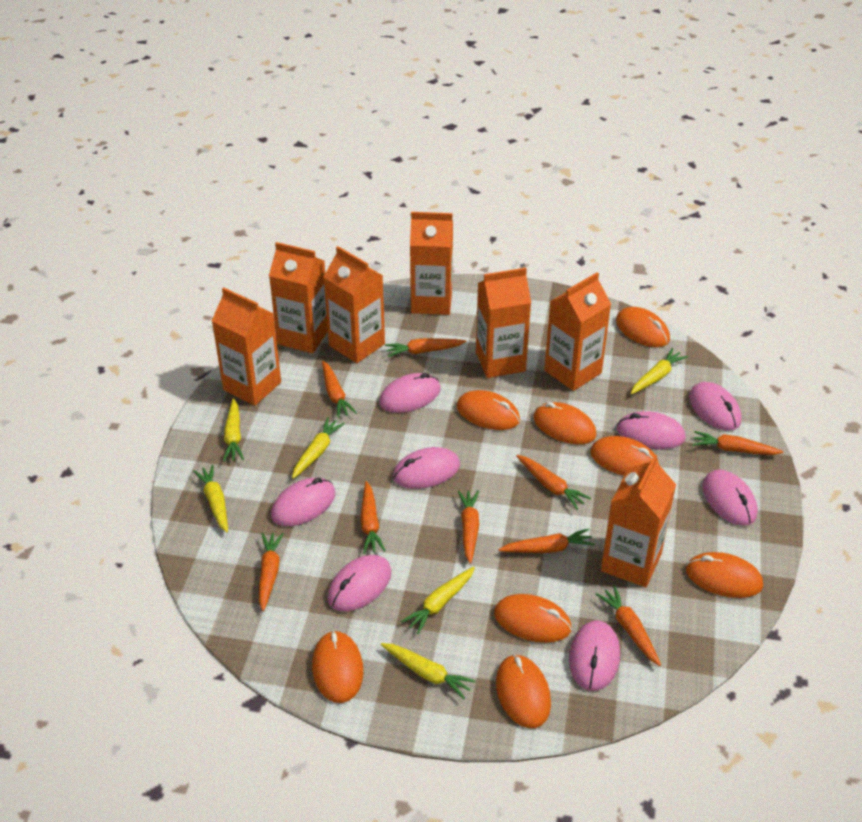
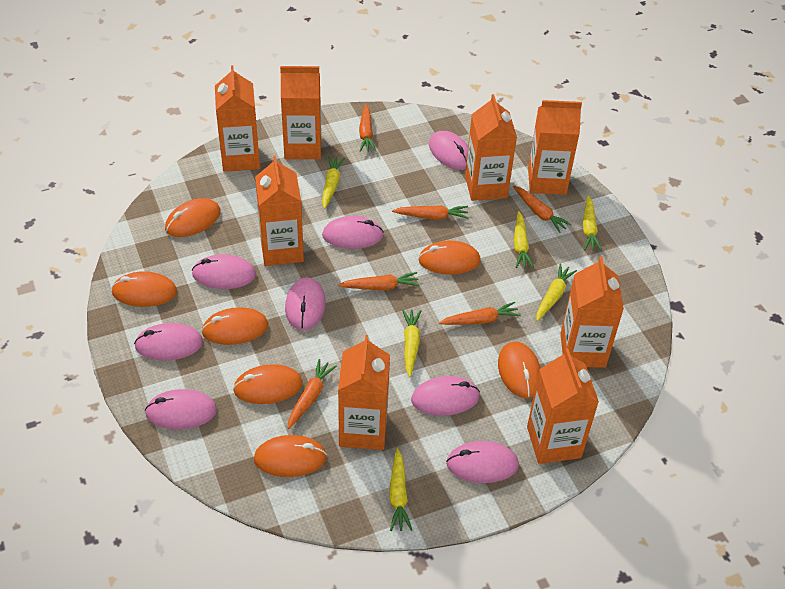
orange carrot: 9 -> 6
orange carton: 7 -> 8
orange mouse: 8 -> 7

